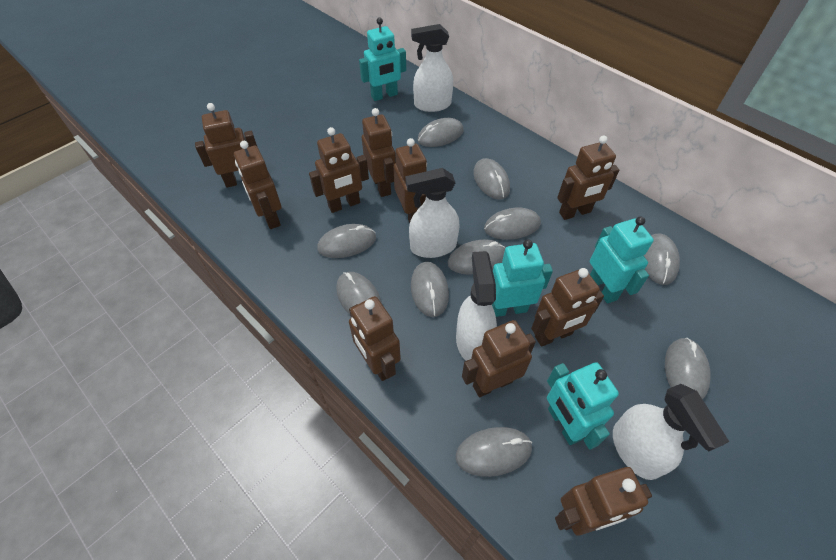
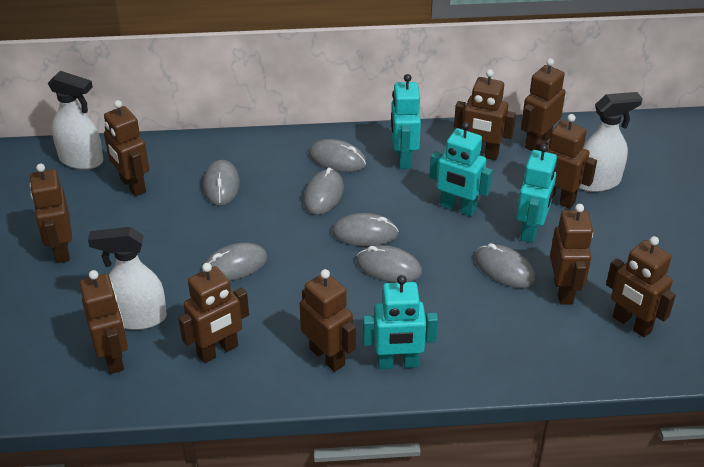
grey mouse: 10 -> 7
white spray bottle: 4 -> 3

